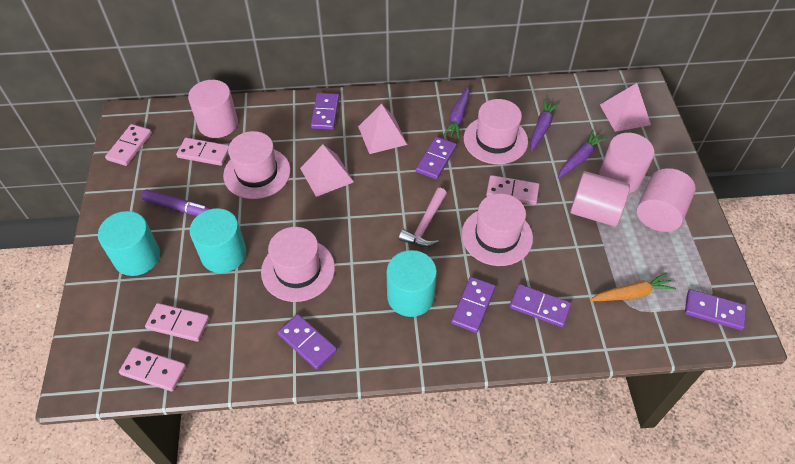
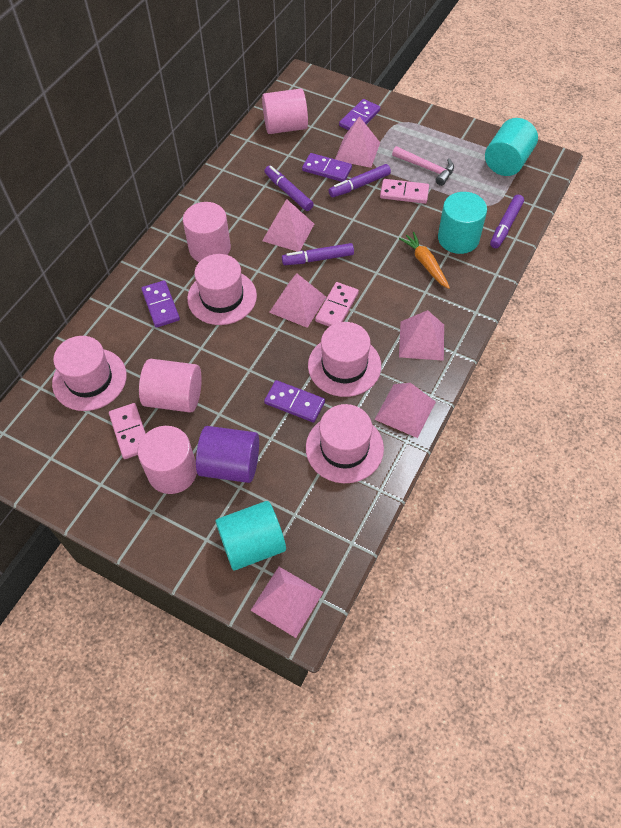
pink domino: 5 -> 3
pink pyramid: 3 -> 6
purple carrot: 3 -> 0
purple cylinder: 0 -> 1
purple domino: 6 -> 4
purple marker: 1 -> 4

